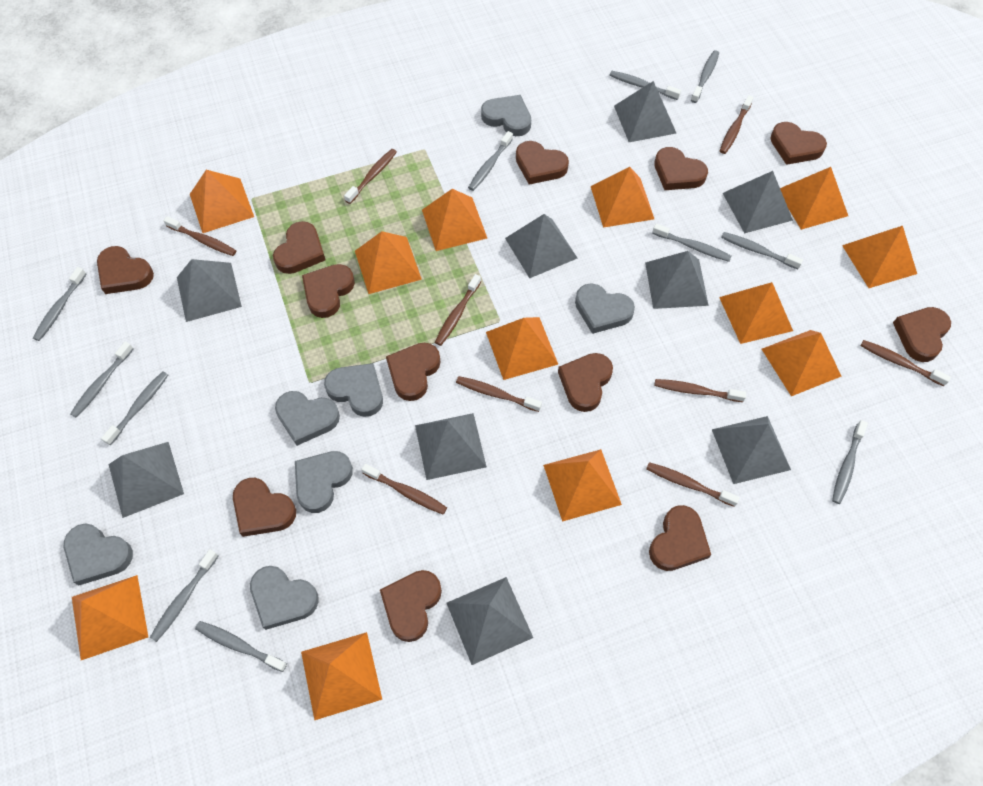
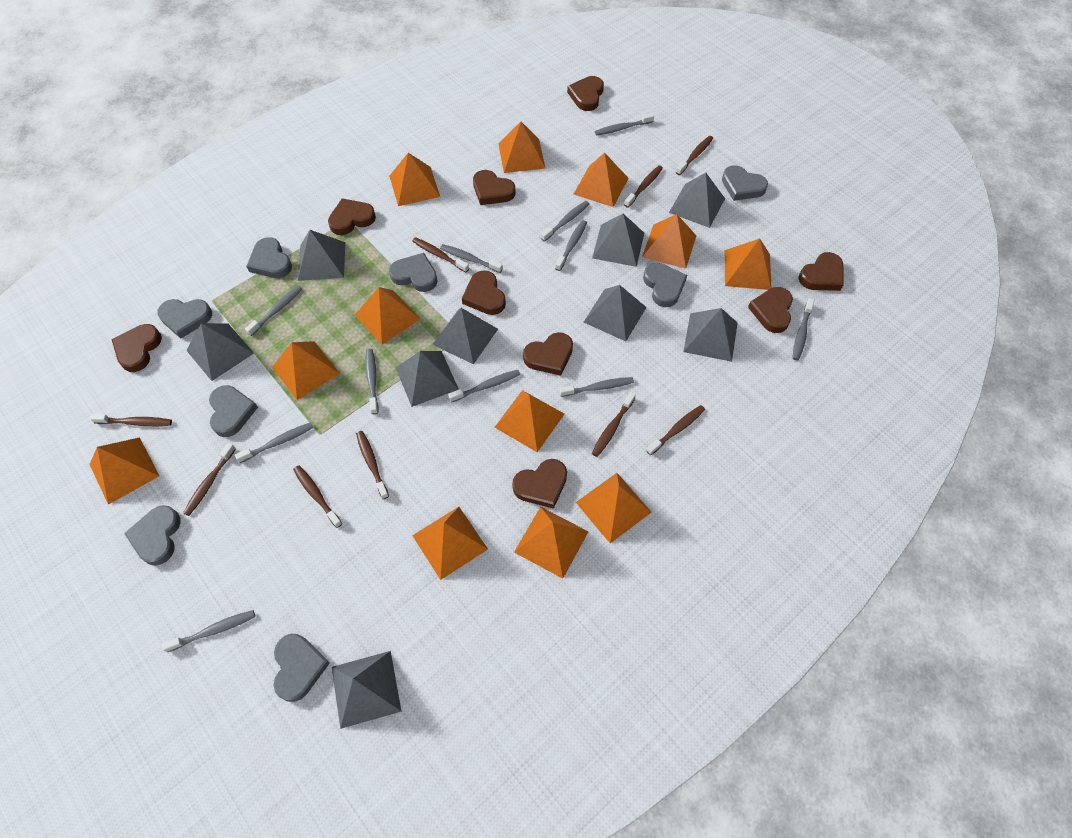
brown heart: 12 -> 9
grey heart: 7 -> 8

